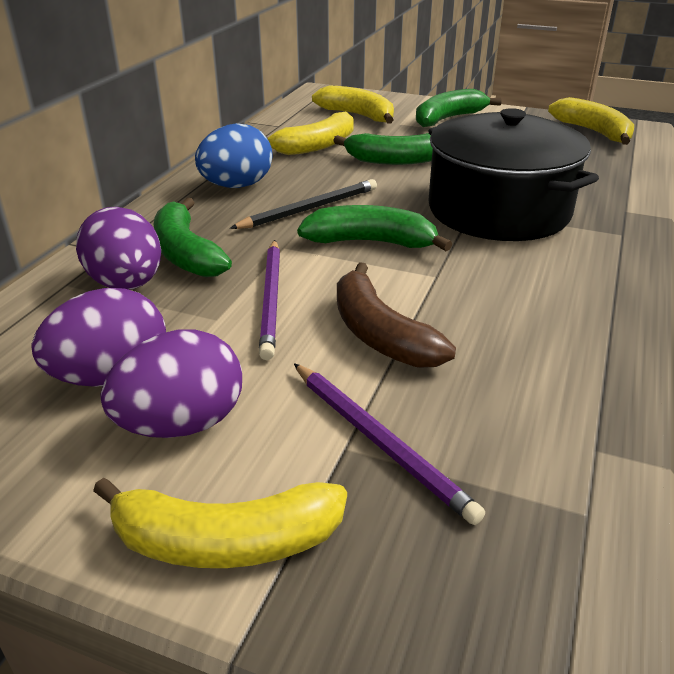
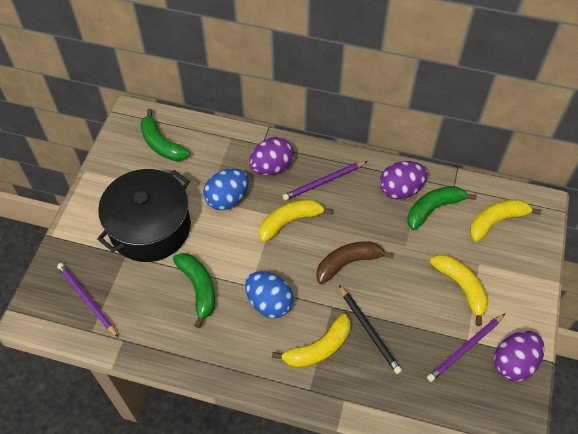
blue egg: 1 -> 2
green banana: 4 -> 3
purple pencil: 2 -> 3

